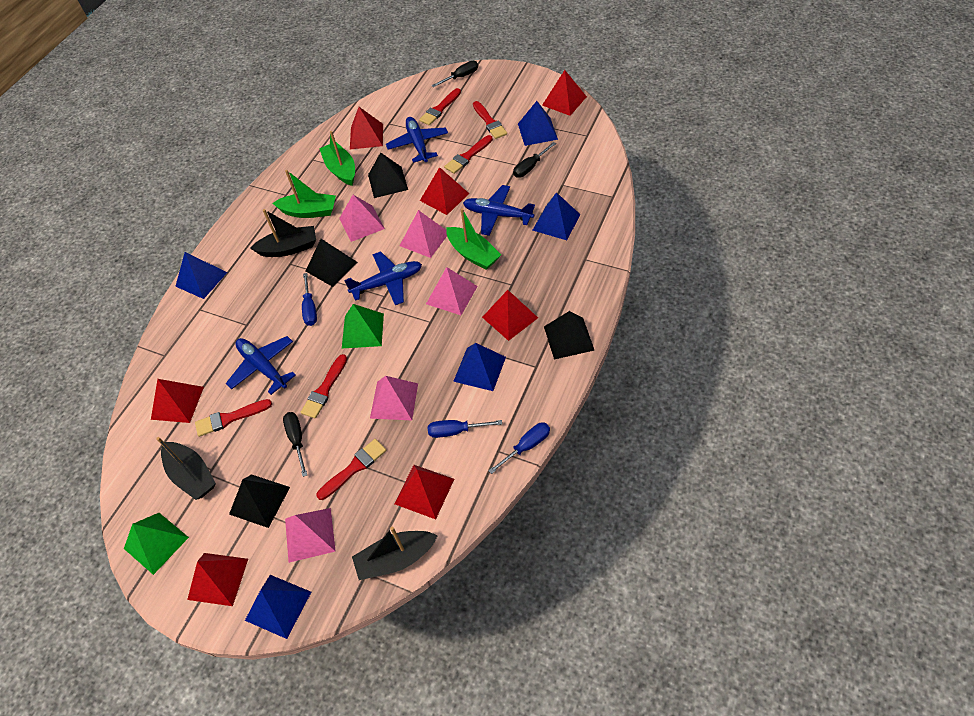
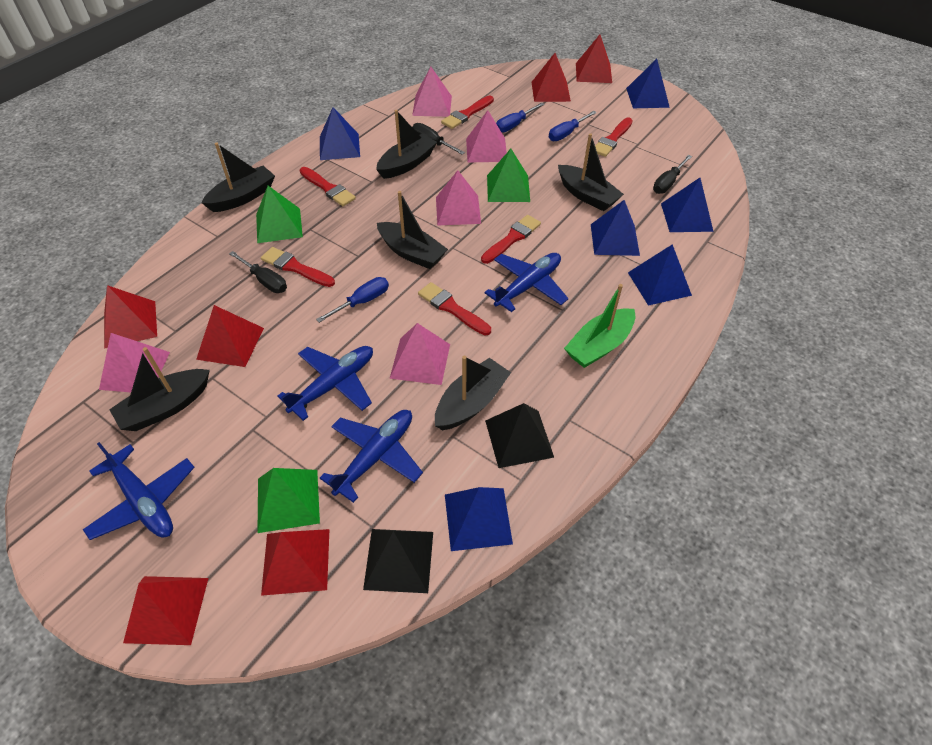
black boat: 3 -> 6
black pyramid: 4 -> 2
blue pyramid: 5 -> 6
green boat: 3 -> 1
green pyramid: 2 -> 3
red pyramid: 7 -> 6

